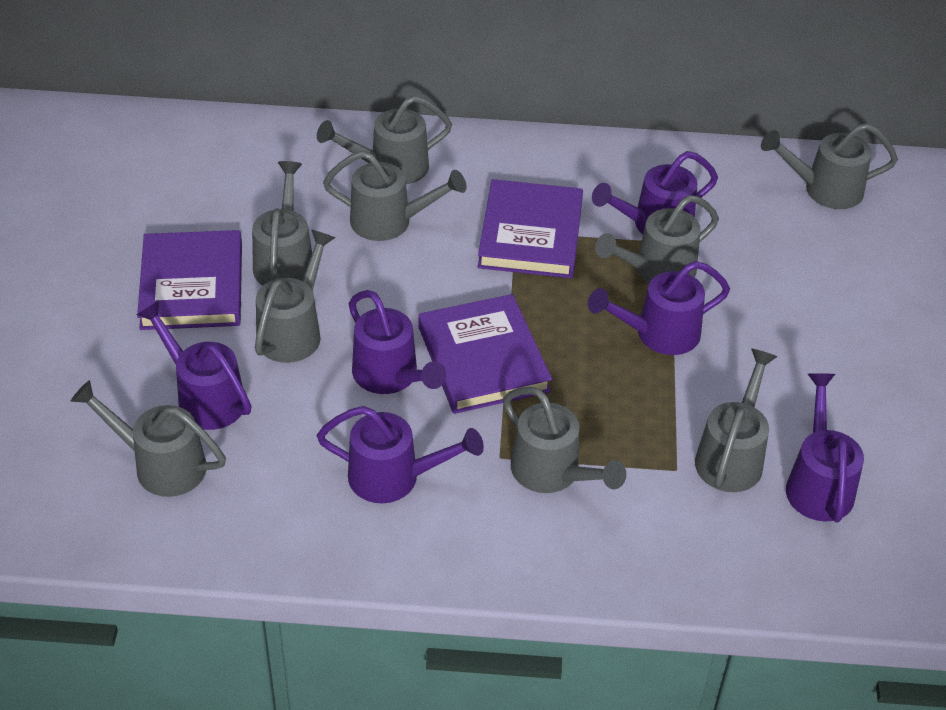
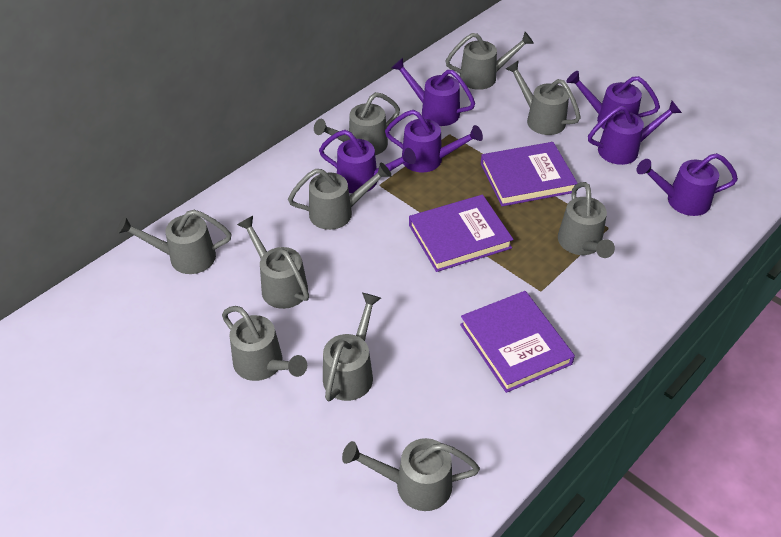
grey watering can: 9 -> 10

